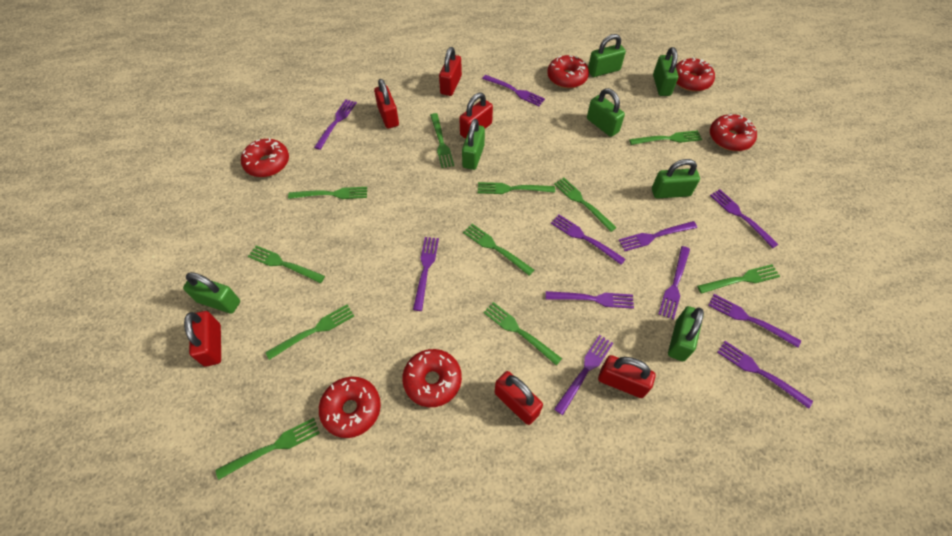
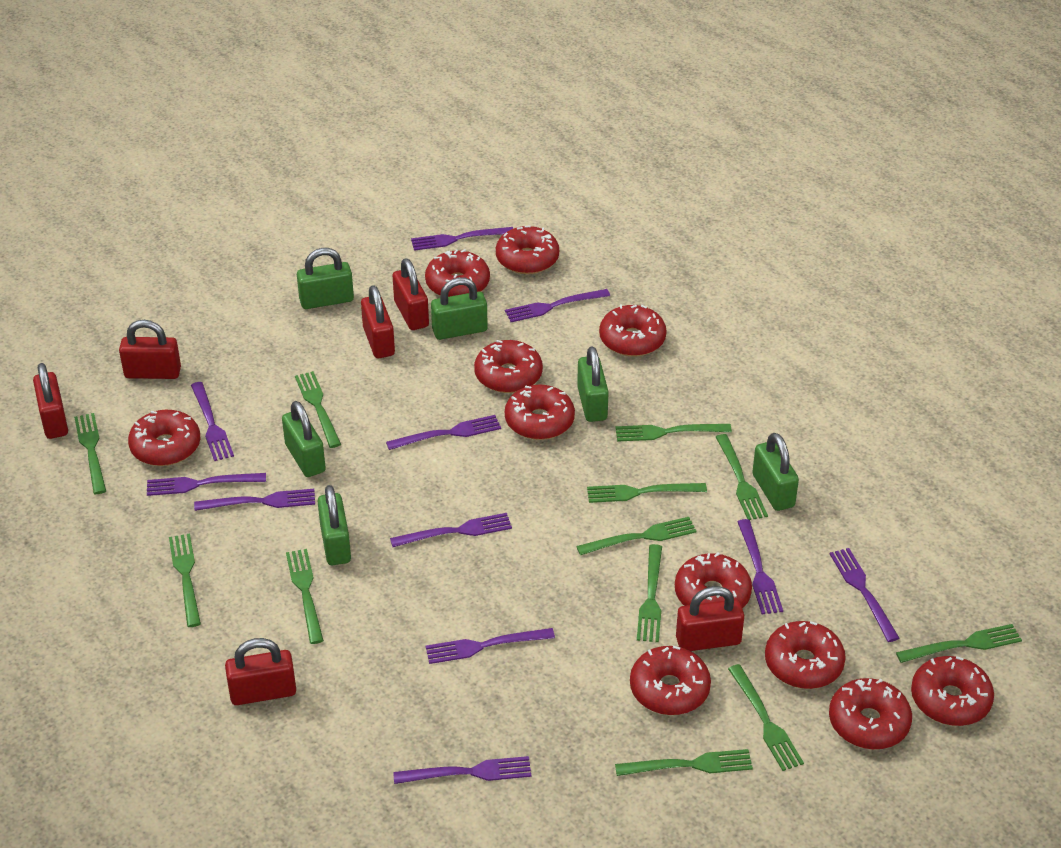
green fork: 11 -> 12
green padlock: 7 -> 6
red donut: 6 -> 11

